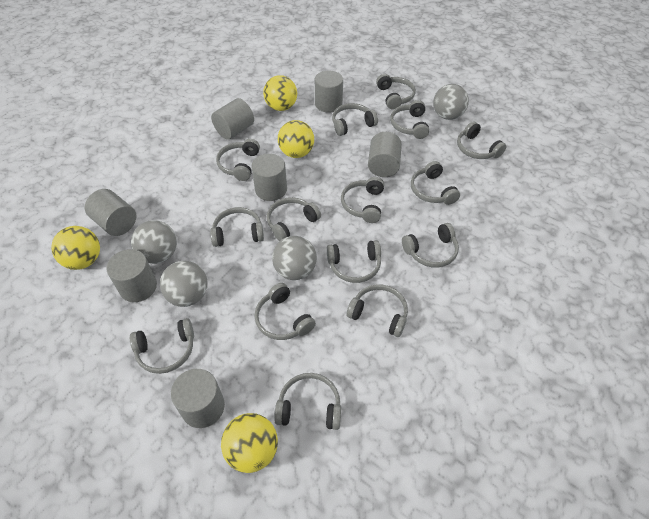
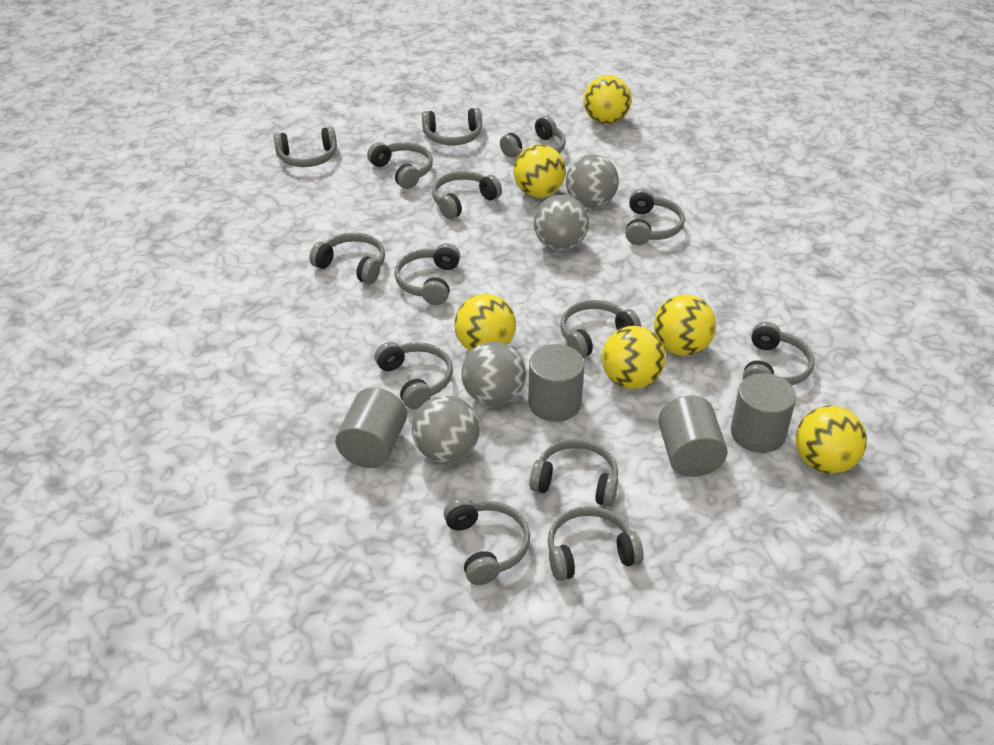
grey cylinder: 7 -> 4
grey headphones: 15 -> 14
yellow ball: 4 -> 6

